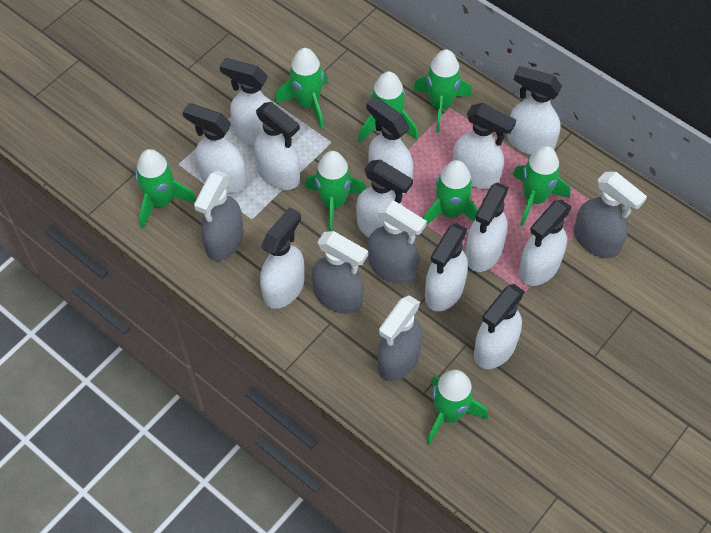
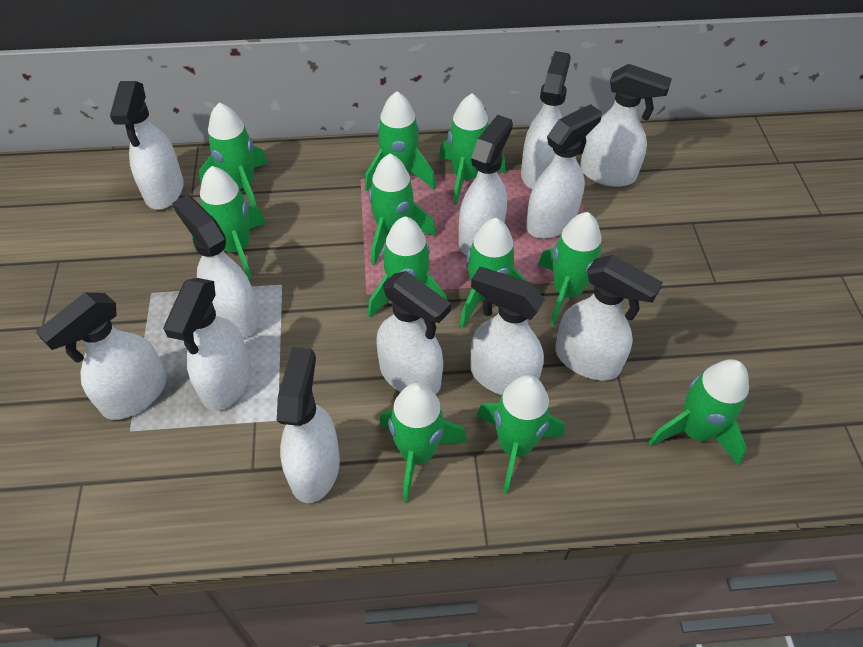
green rocket: 8 -> 11
grey spray bottle: 5 -> 0

